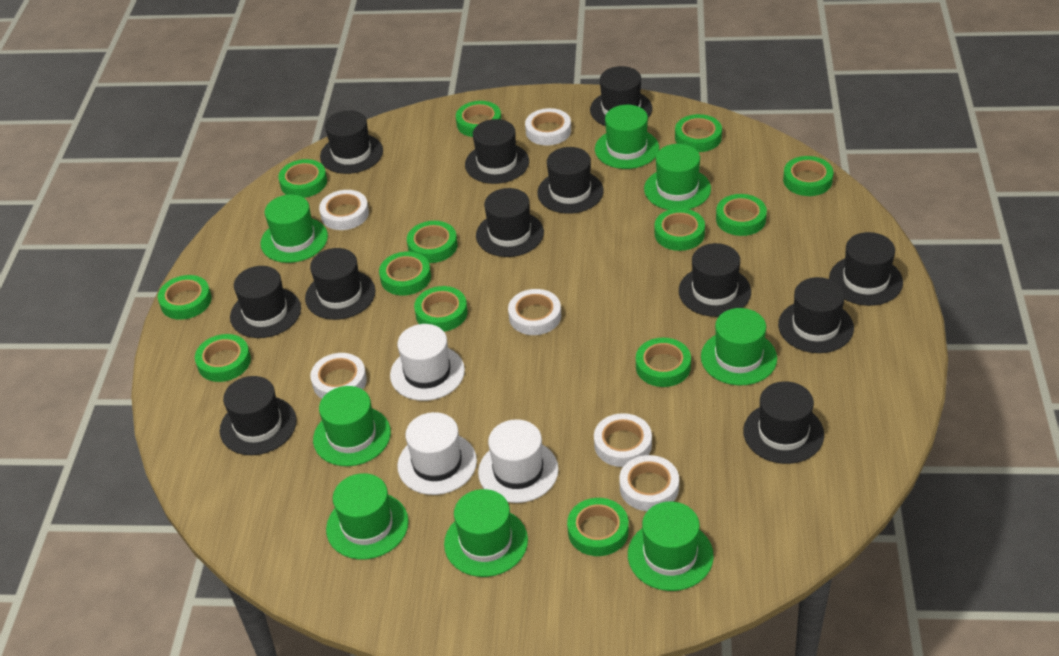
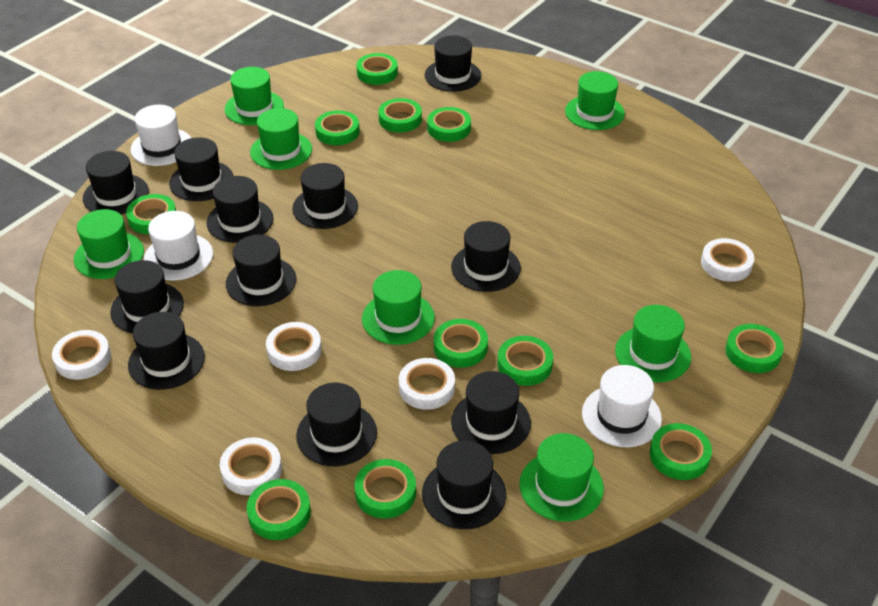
green hat: 8 -> 7
green tape: 13 -> 11
white tape: 6 -> 5

